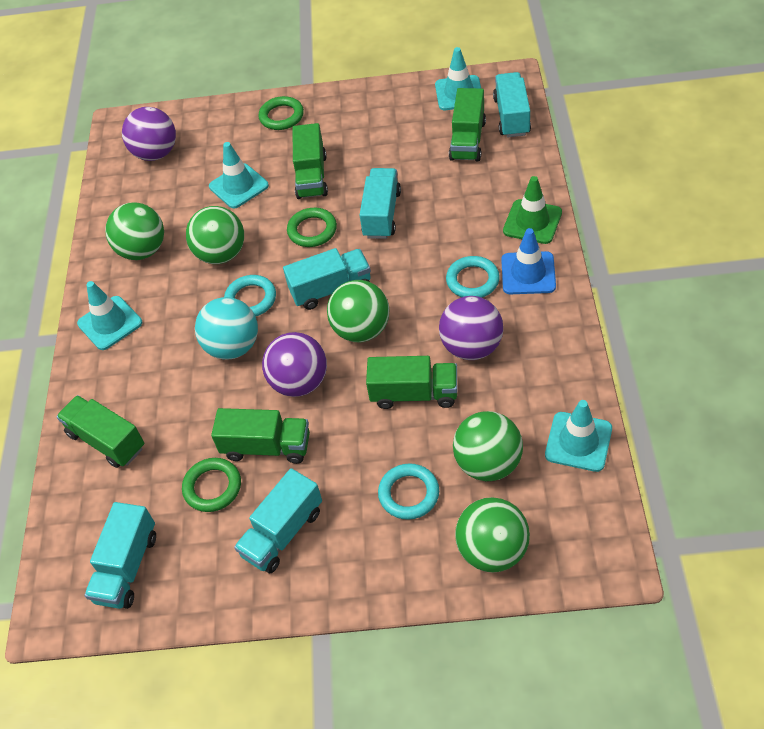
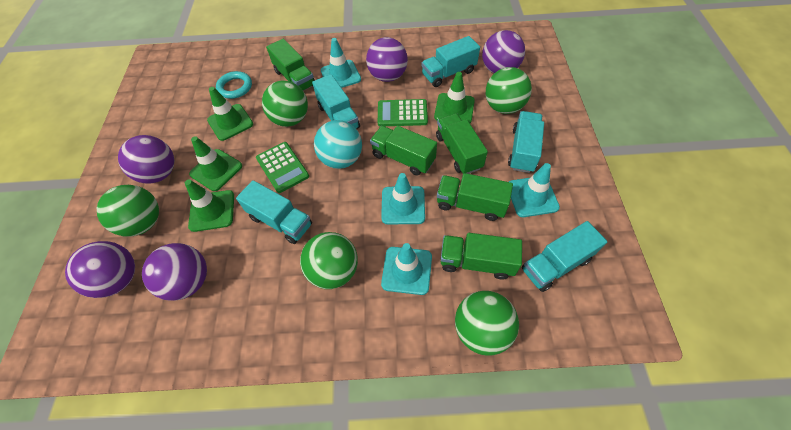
blue traffic cone: 1 -> 0
green calculator: 0 -> 2
green ring: 3 -> 0
green traffic cone: 1 -> 4
purple ball: 3 -> 5
turquoise ring: 3 -> 1

